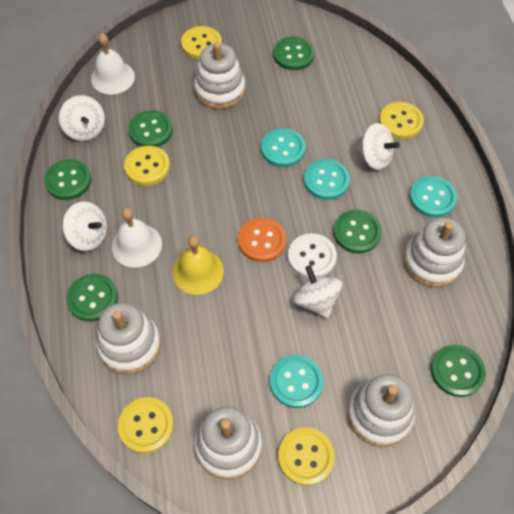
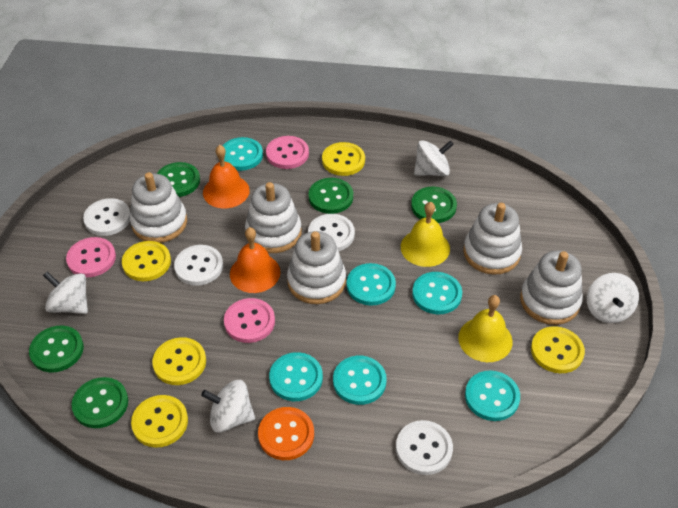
green button: 6 -> 5
orange bell: 0 -> 2
pink button: 0 -> 3
turquoise button: 4 -> 6
white bell: 2 -> 0
white button: 1 -> 4
yellow bell: 1 -> 2

